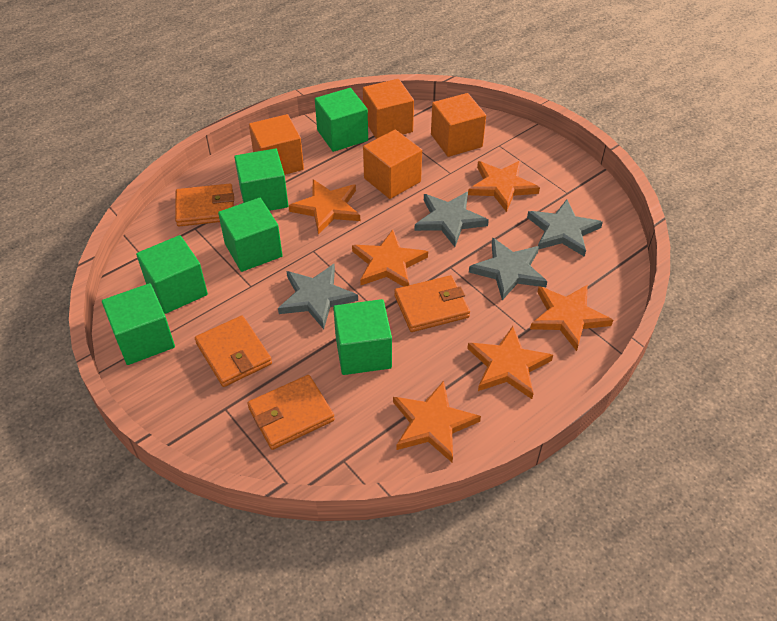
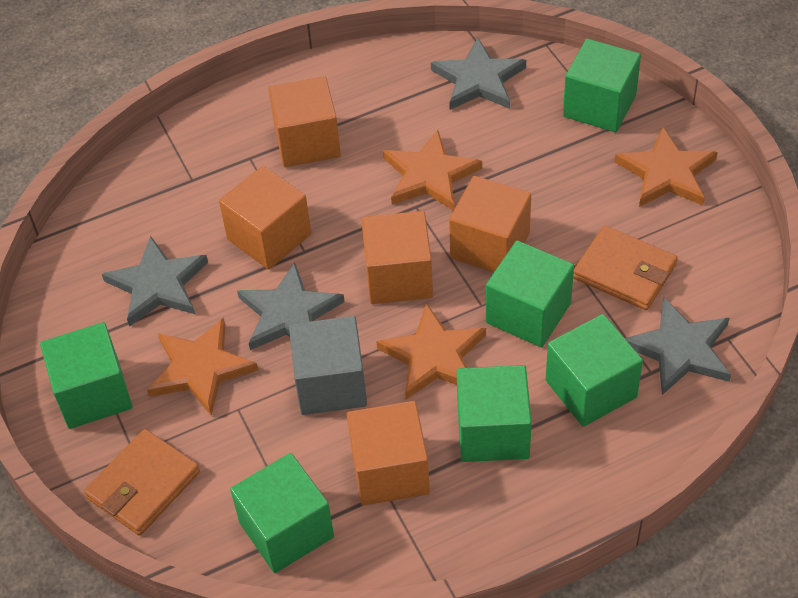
grey cube: 0 -> 1
orange cube: 4 -> 5
orange star: 6 -> 4
orange wallet: 4 -> 2

